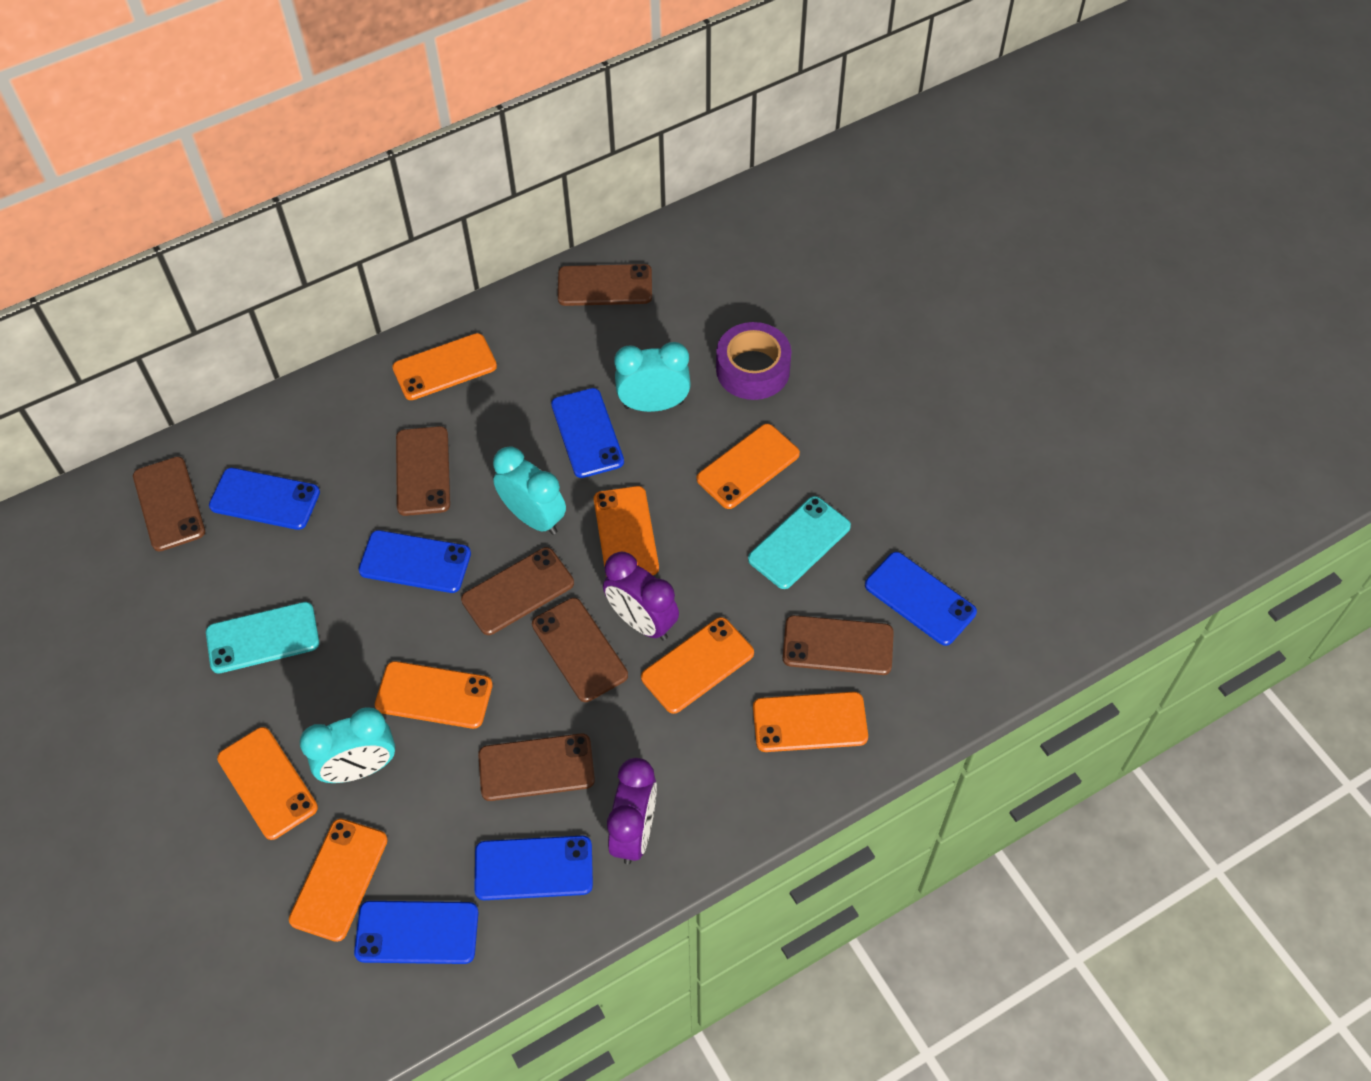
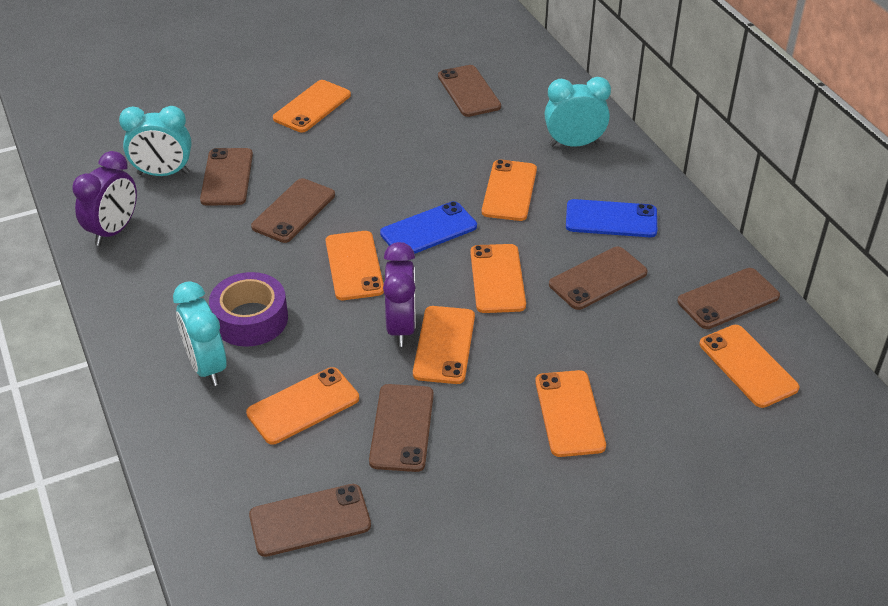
blue phone: 6 -> 2
turquoise phone: 2 -> 0

